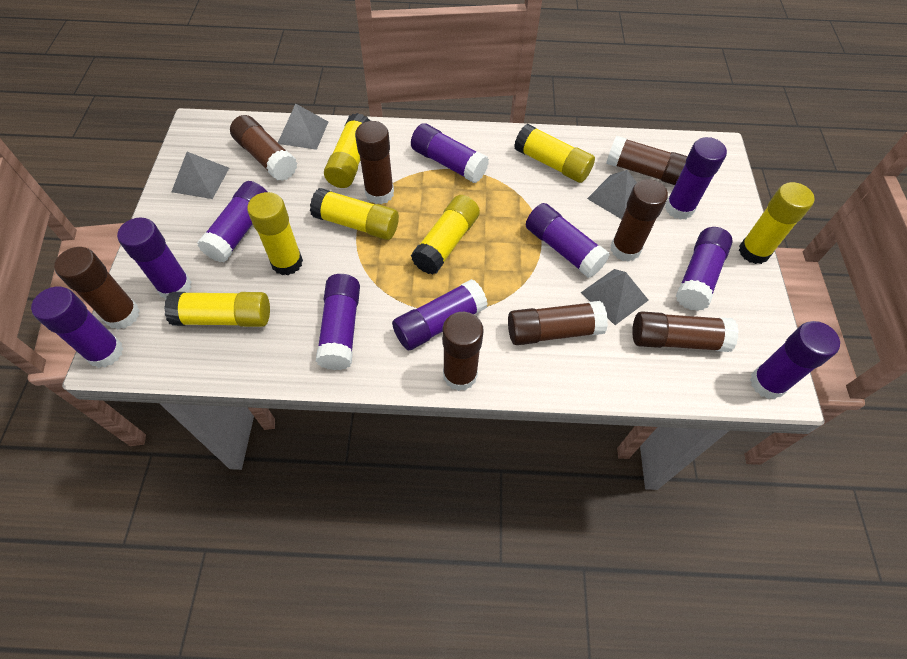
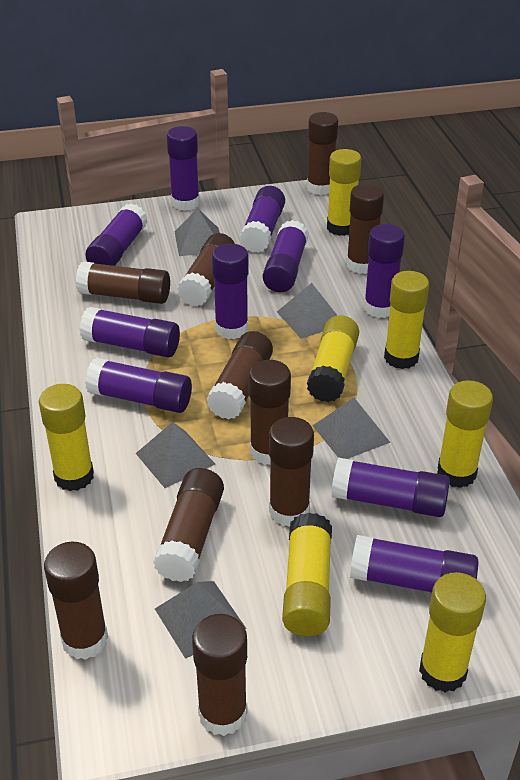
brown glue stick: 8 -> 10
grey pyramid: 4 -> 5

